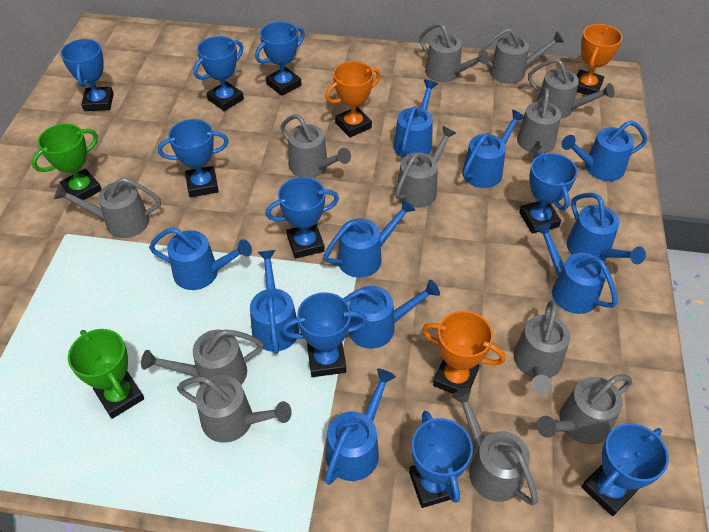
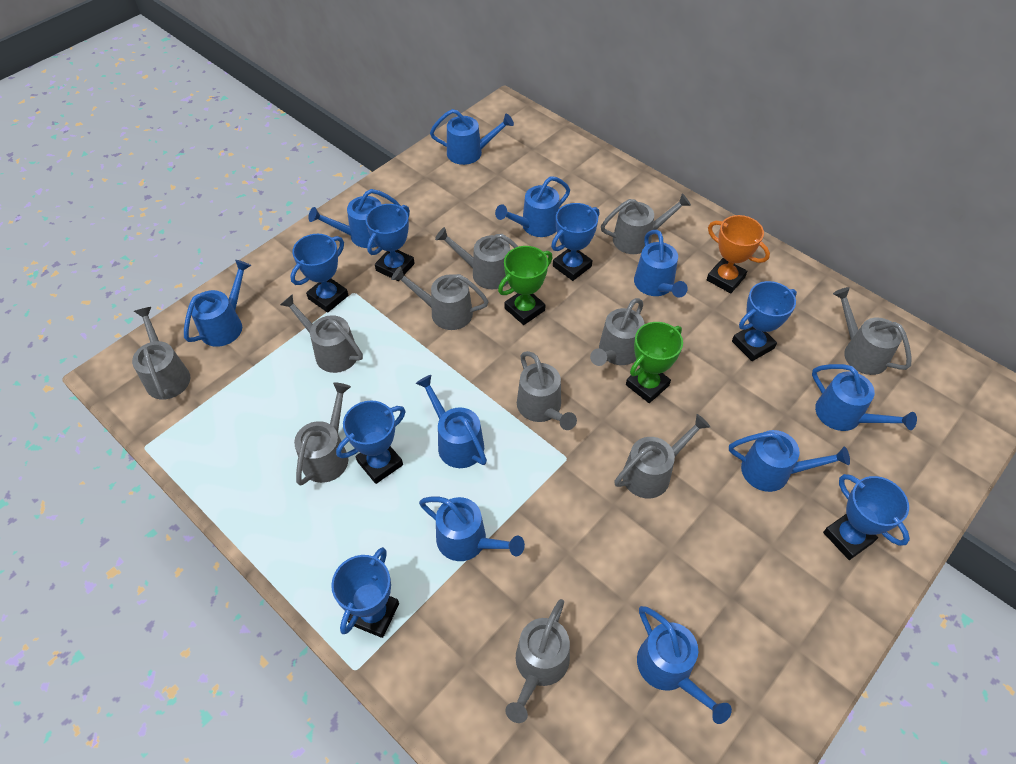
blue trophy: 9 -> 7
grey watering can: 12 -> 11
orange trophy: 3 -> 1

